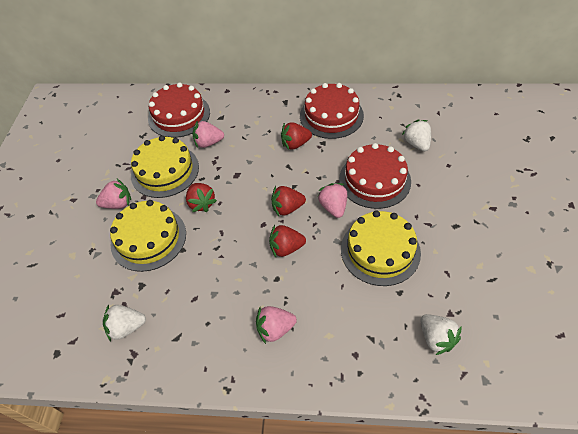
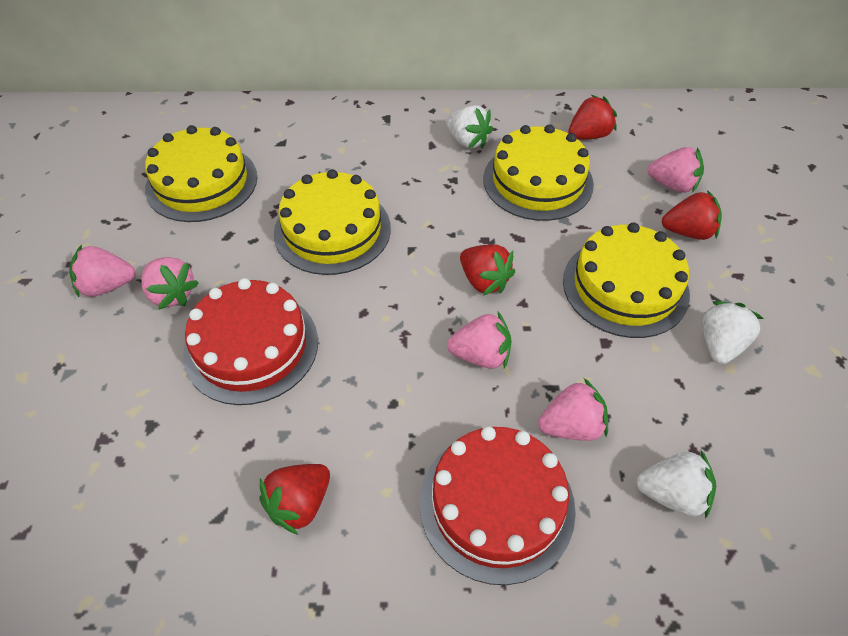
pink strawberry: 4 -> 5
red cake: 3 -> 2
yellow cake: 3 -> 4

